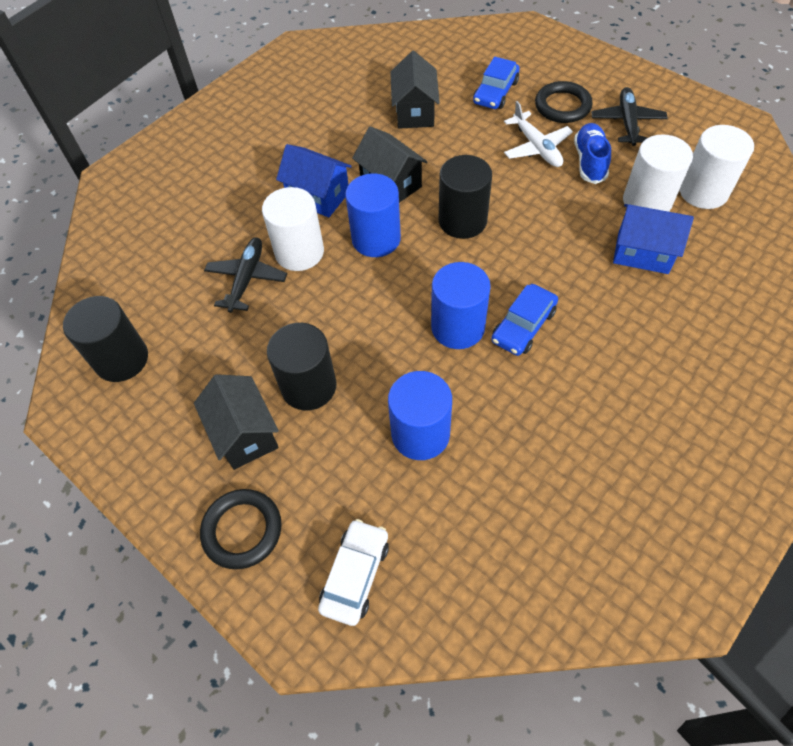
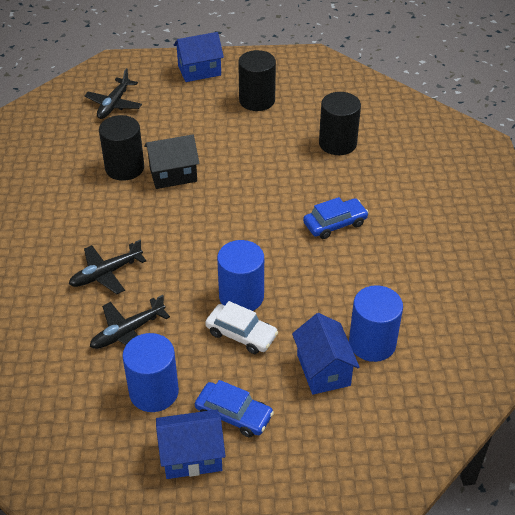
black house: 3 -> 1
black plane: 2 -> 3
black ring: 2 -> 0
blue house: 2 -> 3
blue shoe: 1 -> 0
white cylinder: 3 -> 0
white plane: 1 -> 0

